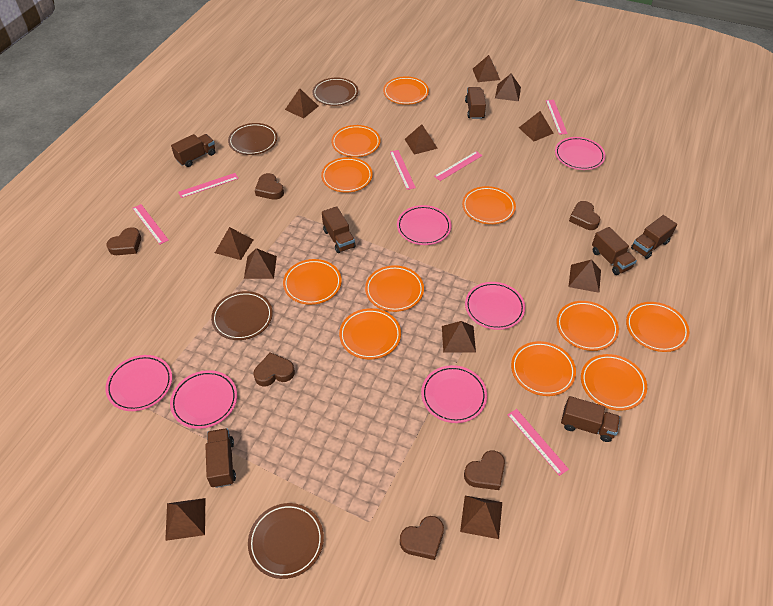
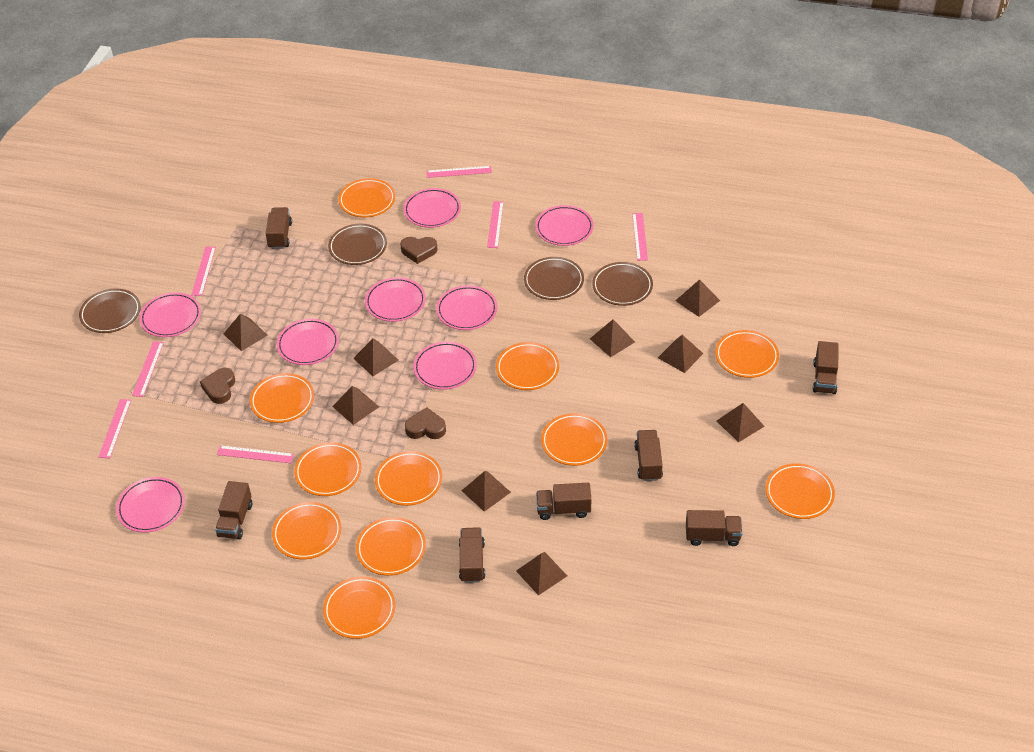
brown heart: 6 -> 3
brown pyramid: 11 -> 9
pink plate: 6 -> 8
pink ruler: 6 -> 7

